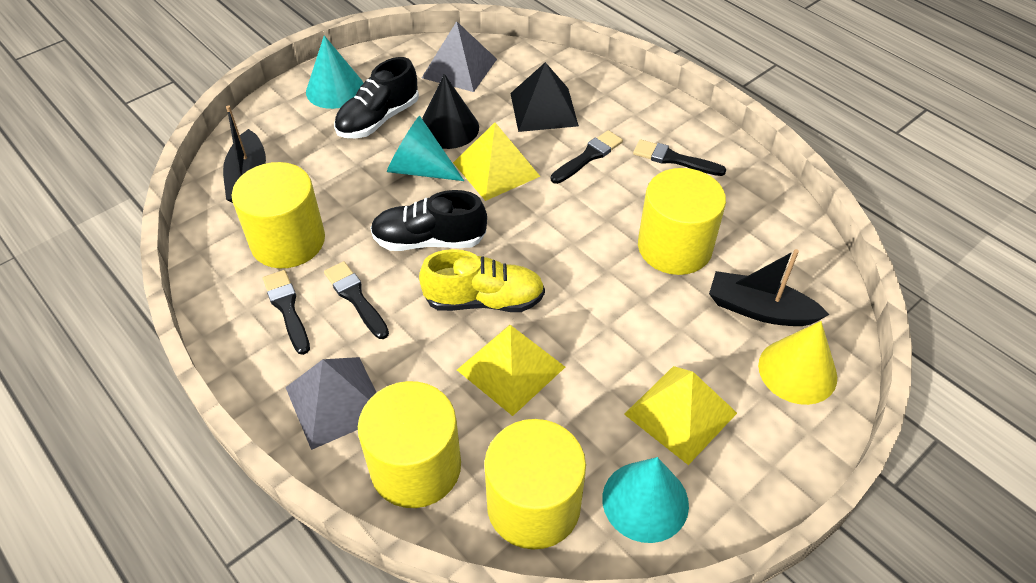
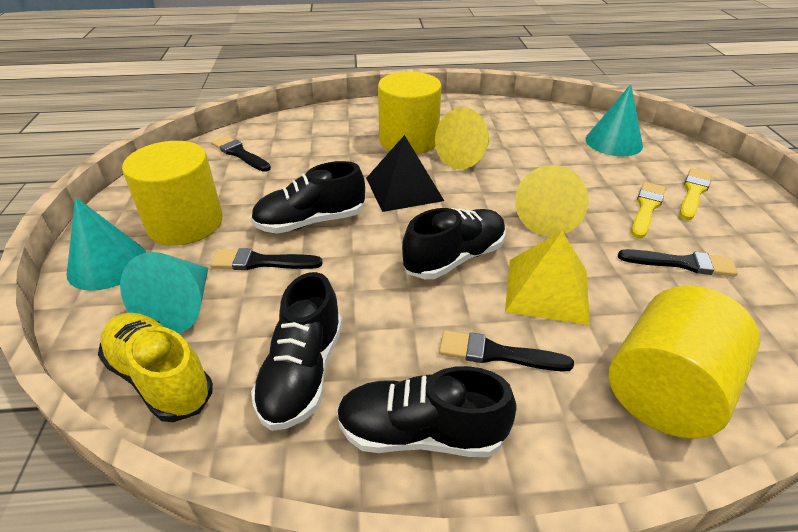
black boat: 2 -> 0
black cone: 1 -> 0
black shoe: 2 -> 4
grey pyramid: 2 -> 0
yellow brush: 0 -> 2
yellow cone: 1 -> 2
yellow cylinder: 4 -> 3
yellow pyramid: 3 -> 1

